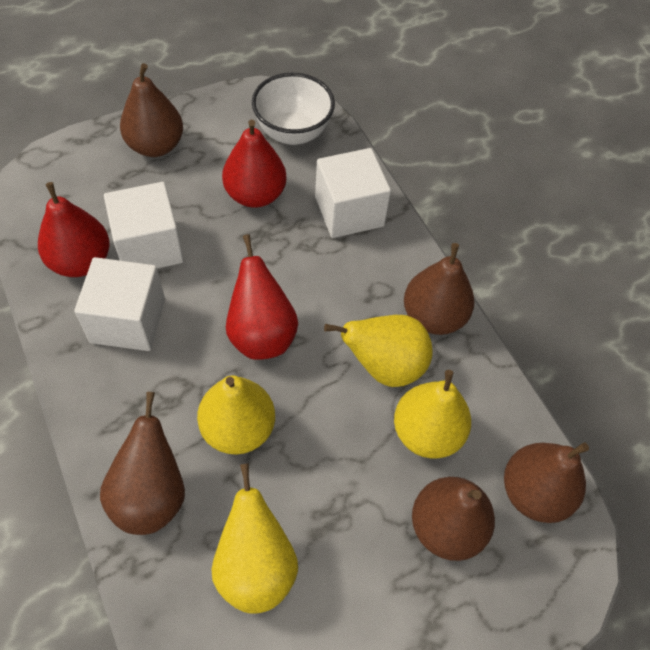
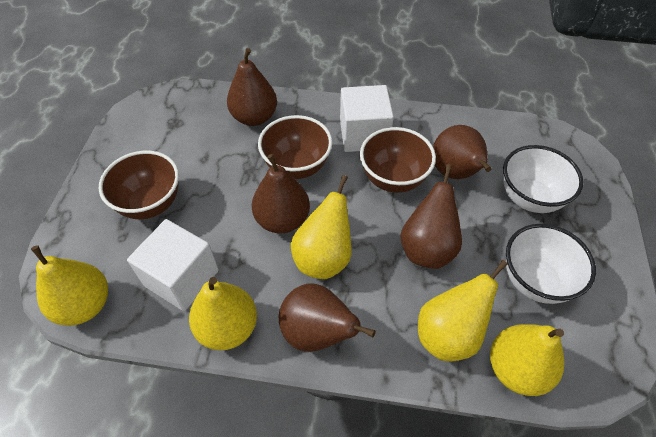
brown bowl: 0 -> 3
red pear: 3 -> 0
white bowl: 1 -> 2
white cube: 3 -> 2
yellow pear: 4 -> 5

